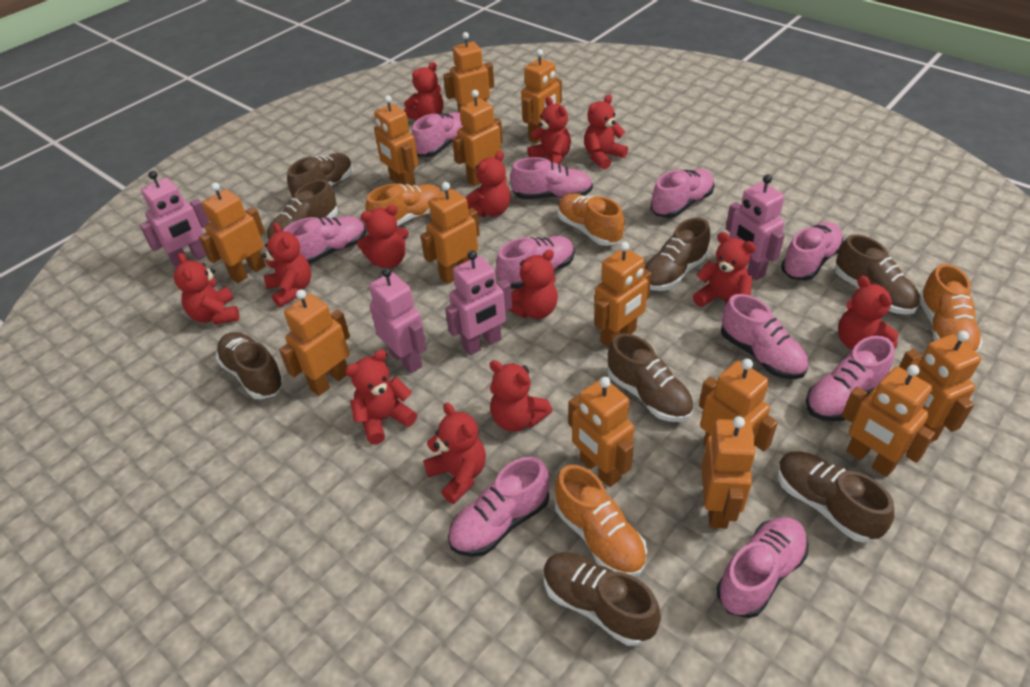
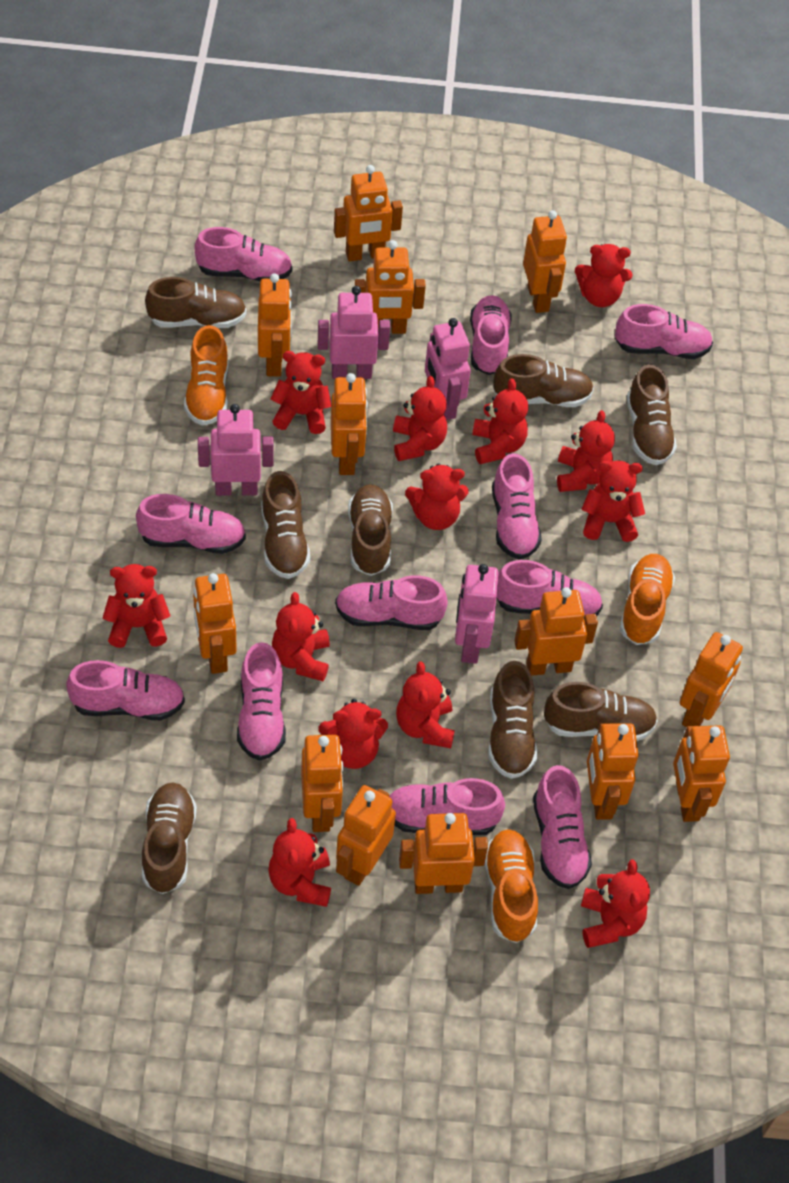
orange shoe: 4 -> 3
pink shoe: 10 -> 11

